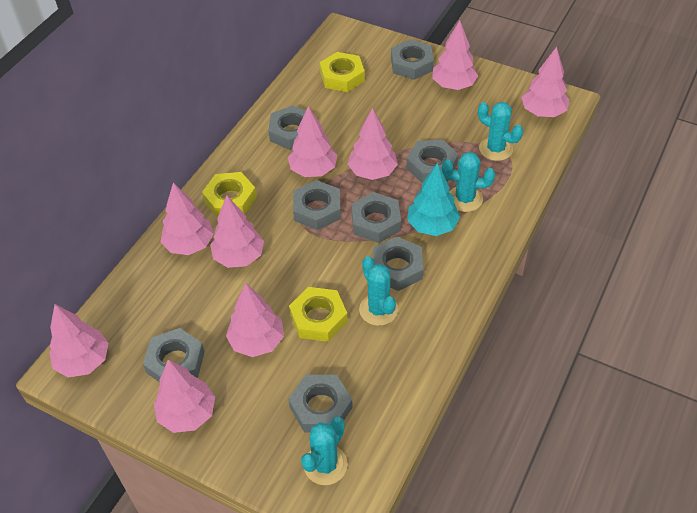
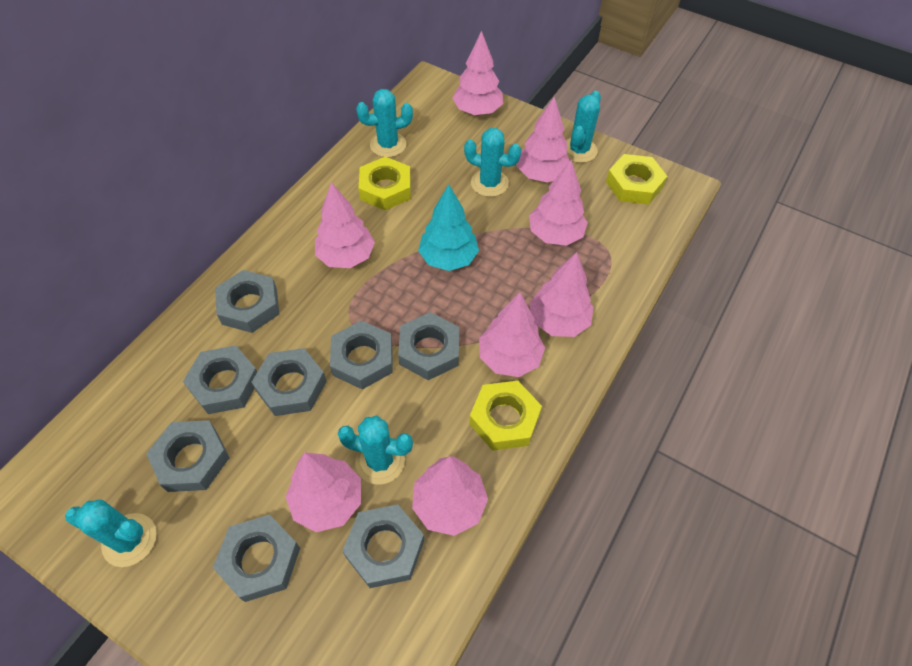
pink tree: 9 -> 8
turquoise cactus: 4 -> 5

